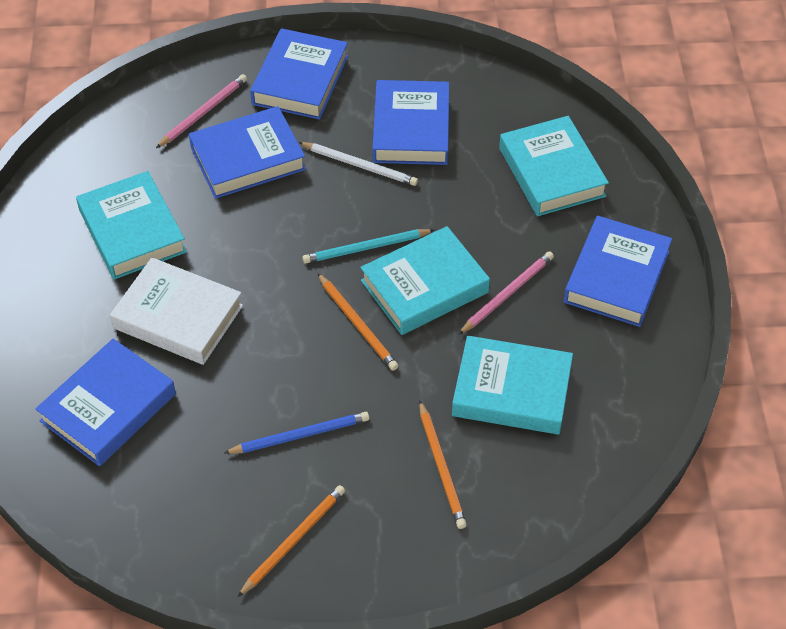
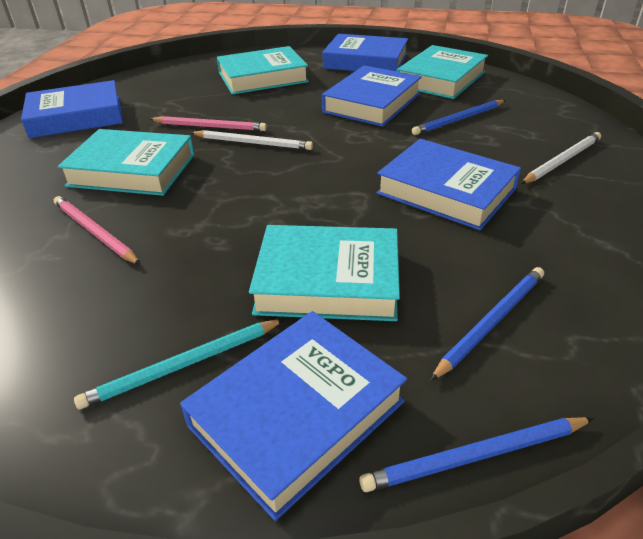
blue pencil: 1 -> 3
orange pencil: 3 -> 0
white book: 1 -> 0
white pencil: 1 -> 2

